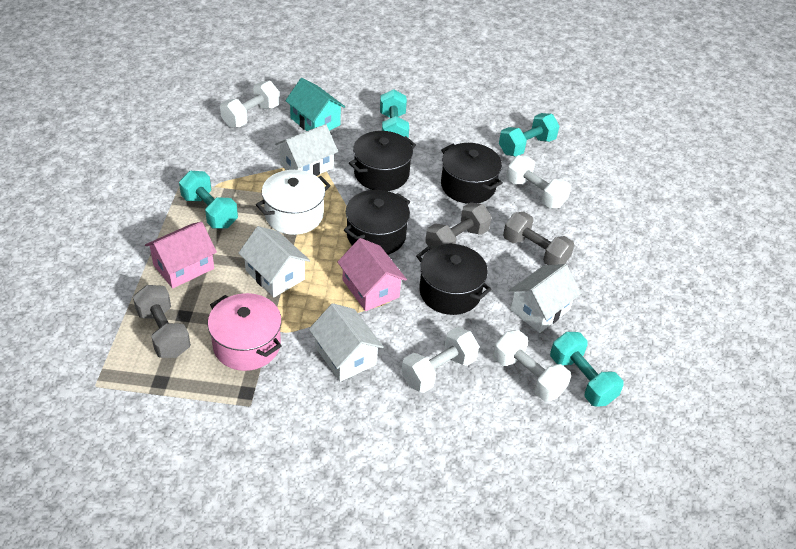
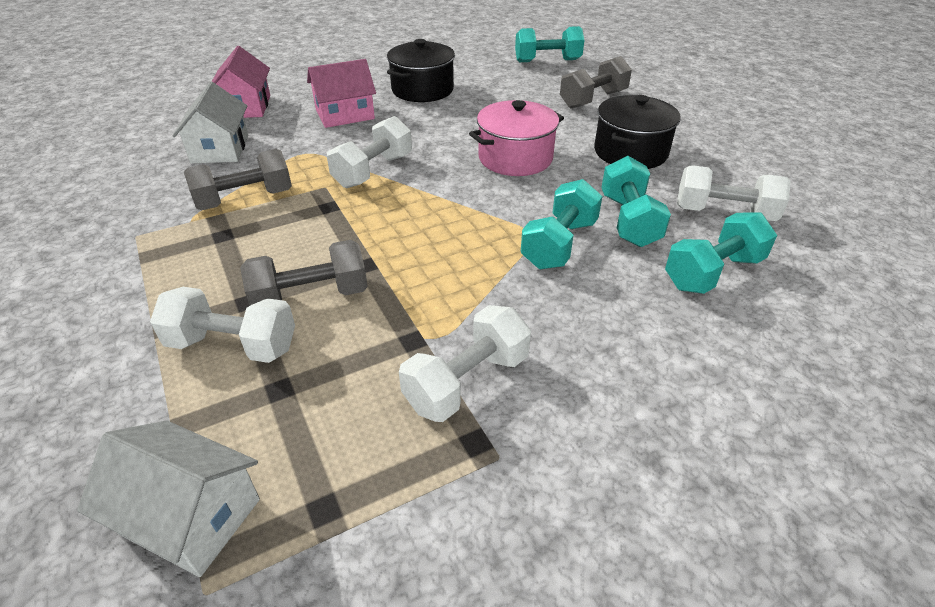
black pot: 4 -> 2
turquoise house: 1 -> 0
white house: 4 -> 2
white pot: 1 -> 0

